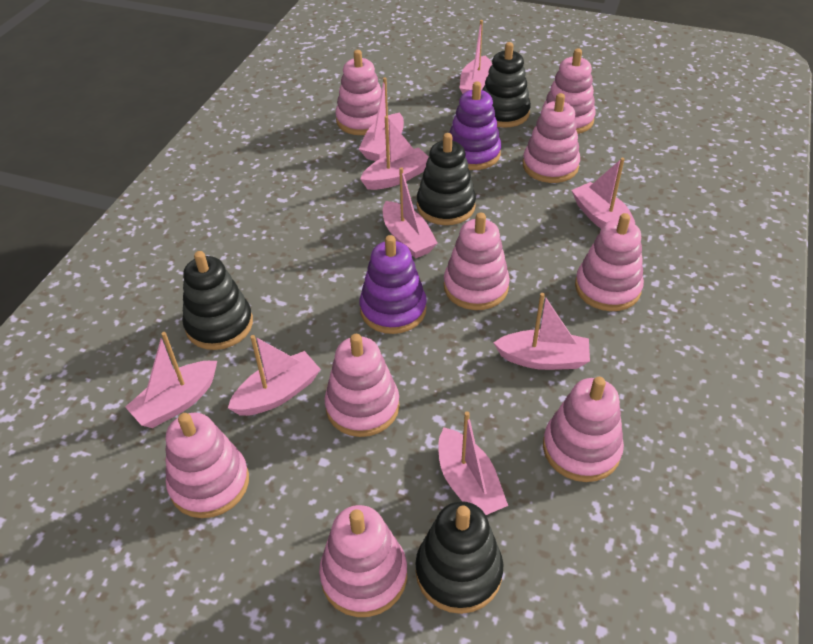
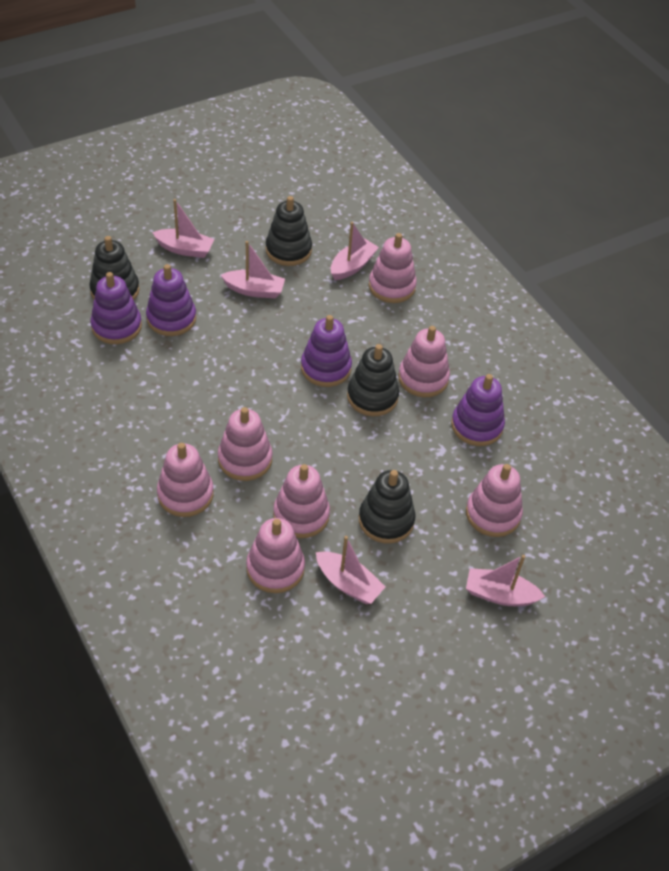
pink boat: 9 -> 5
pink stacking toy: 9 -> 7
purple stacking toy: 2 -> 4

